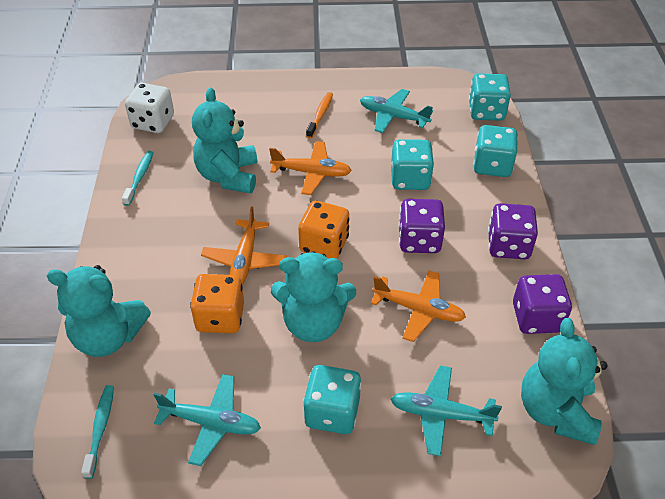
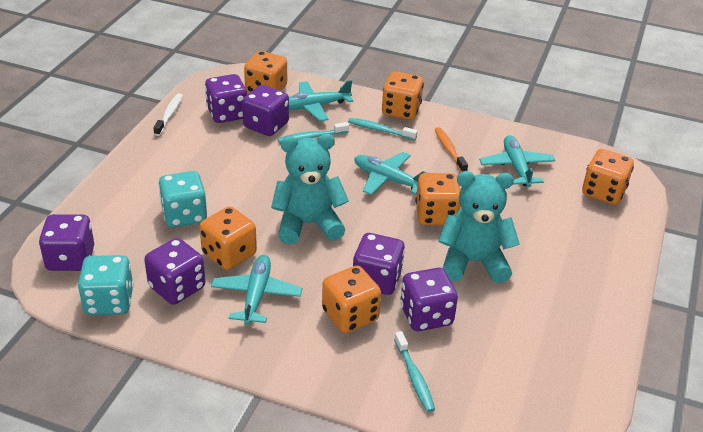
orange dice: 2 -> 6
orange plane: 3 -> 0
purple dice: 3 -> 6
turquoise dice: 4 -> 2
turquoise plane: 3 -> 4
turquoise teddy bear: 4 -> 2
turquoise toothbrush: 2 -> 3
white dice: 1 -> 0
white toothbrush: 0 -> 1

